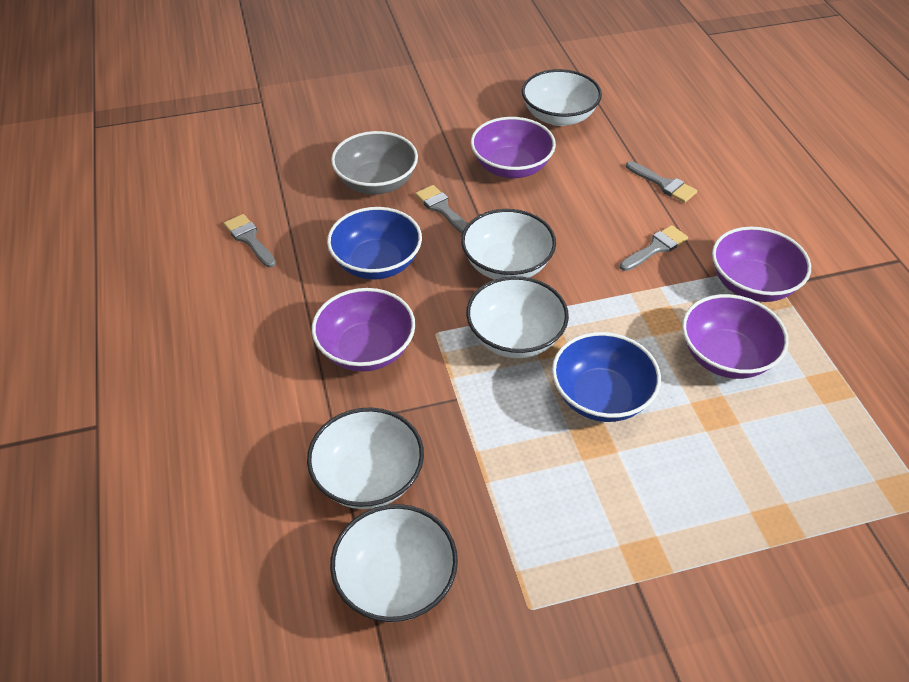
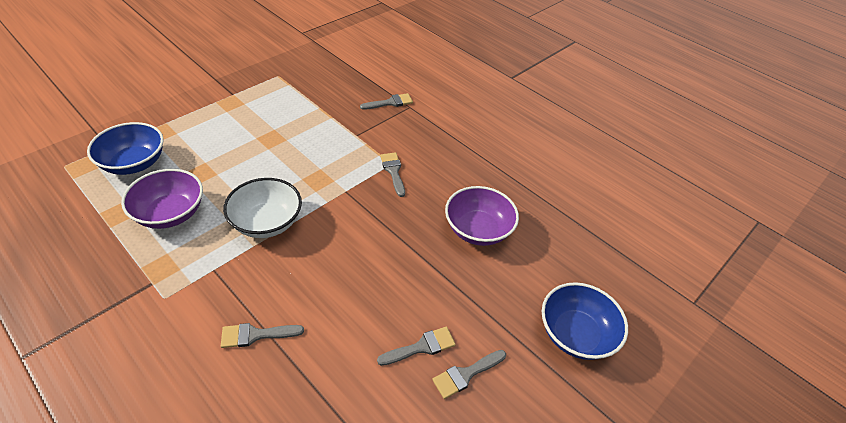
grey bowl: 1 -> 0
grey brush: 4 -> 5
purple bowl: 4 -> 2
white bowl: 5 -> 1

